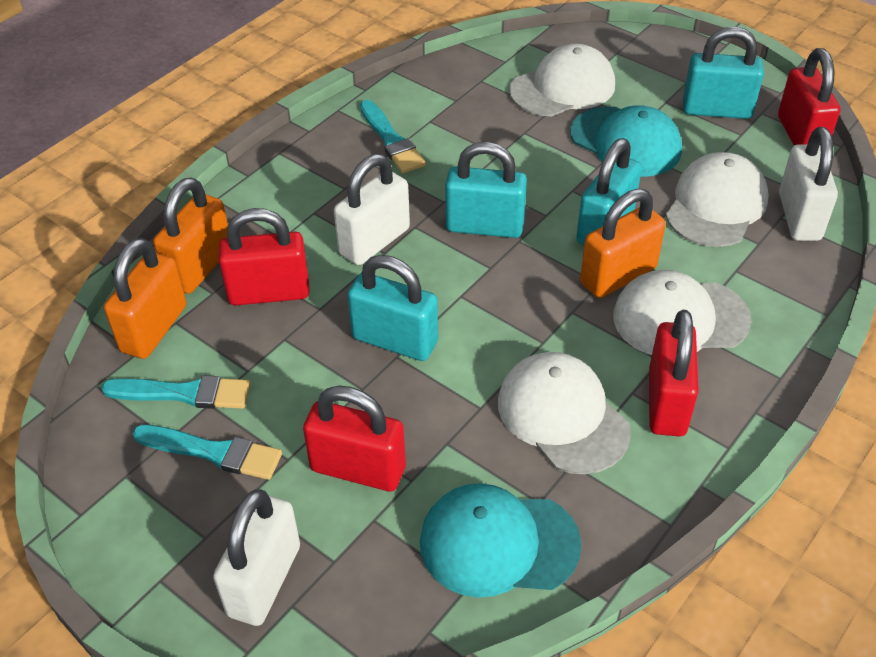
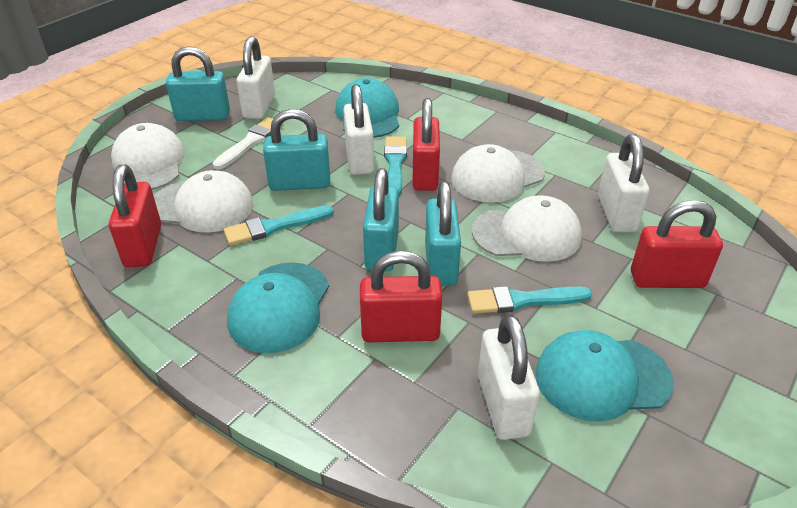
orange padlock: 3 -> 0
turquoise cap: 2 -> 3
white brush: 0 -> 1
white padlock: 3 -> 4

